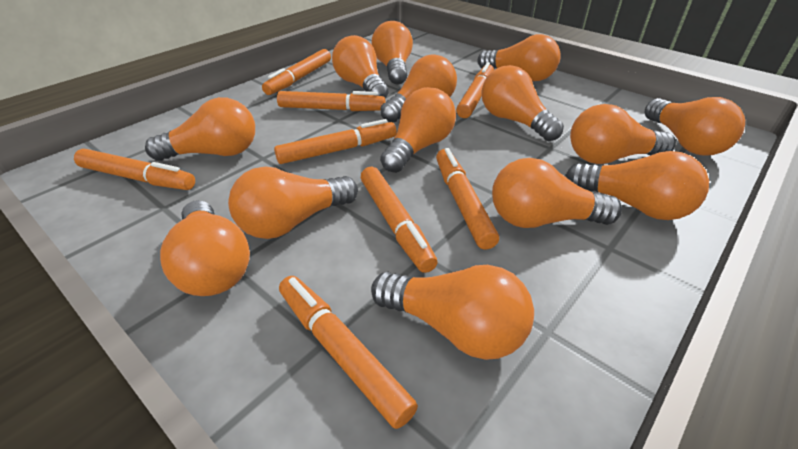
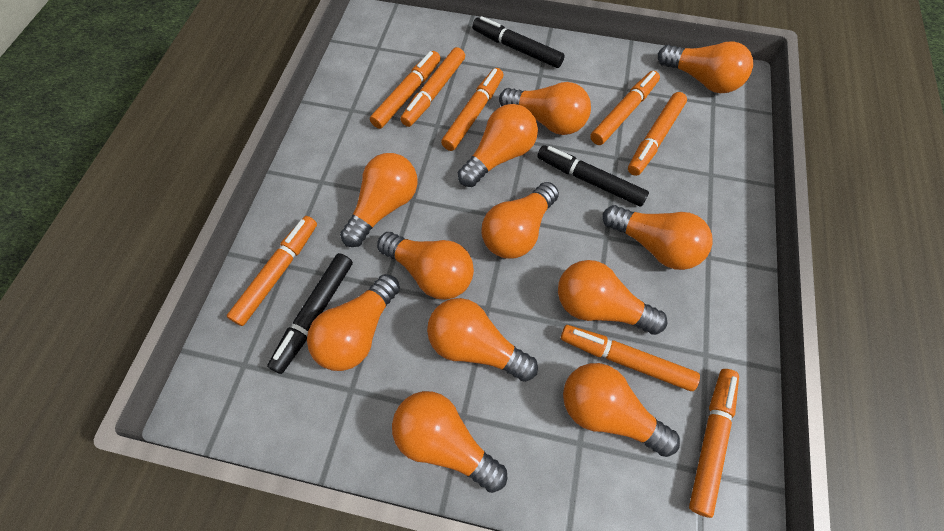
black marker: 0 -> 3
orange light bulb: 14 -> 12

